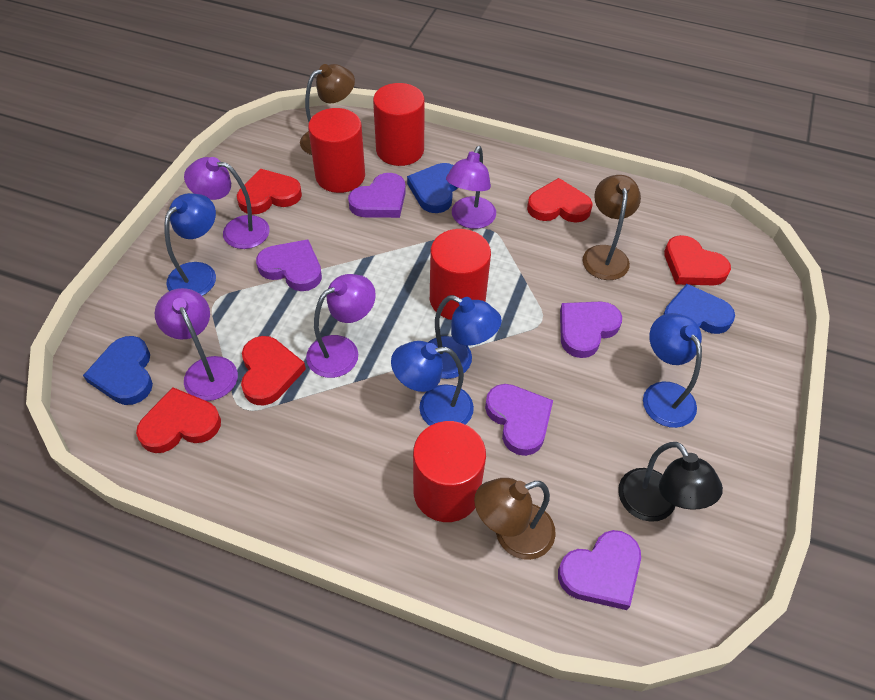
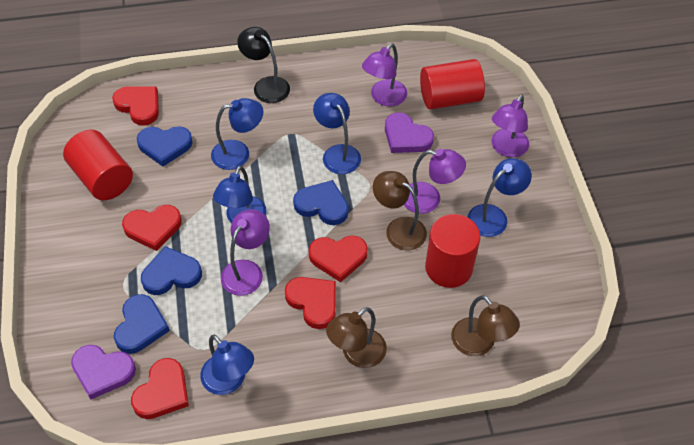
blue heart: 3 -> 4
blue lamp: 4 -> 5
purple heart: 5 -> 2
red cylinder: 4 -> 3

